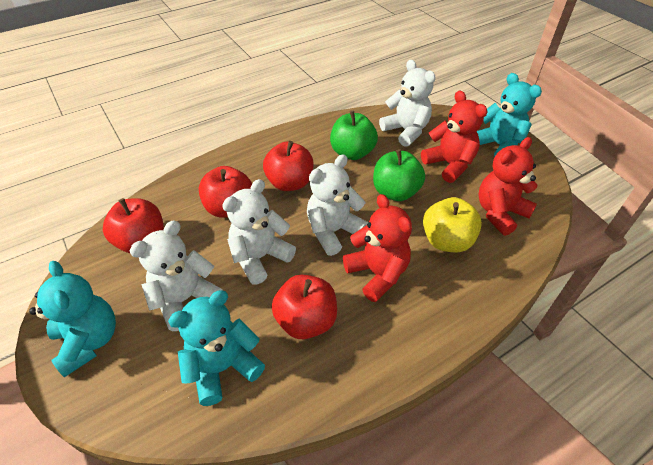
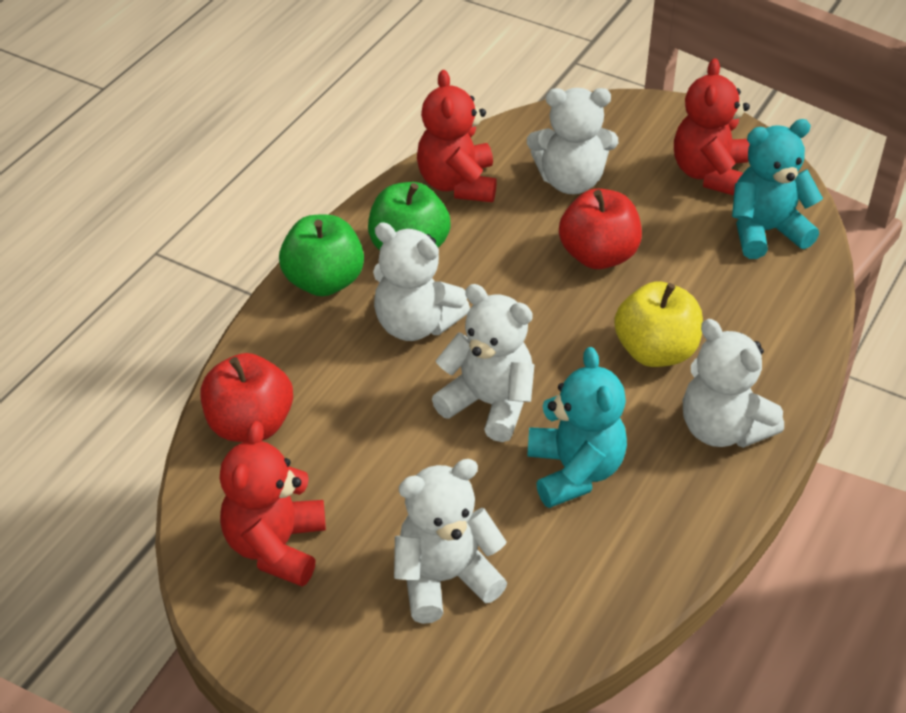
red apple: 4 -> 2
turquoise teddy bear: 3 -> 2
white teddy bear: 4 -> 5

